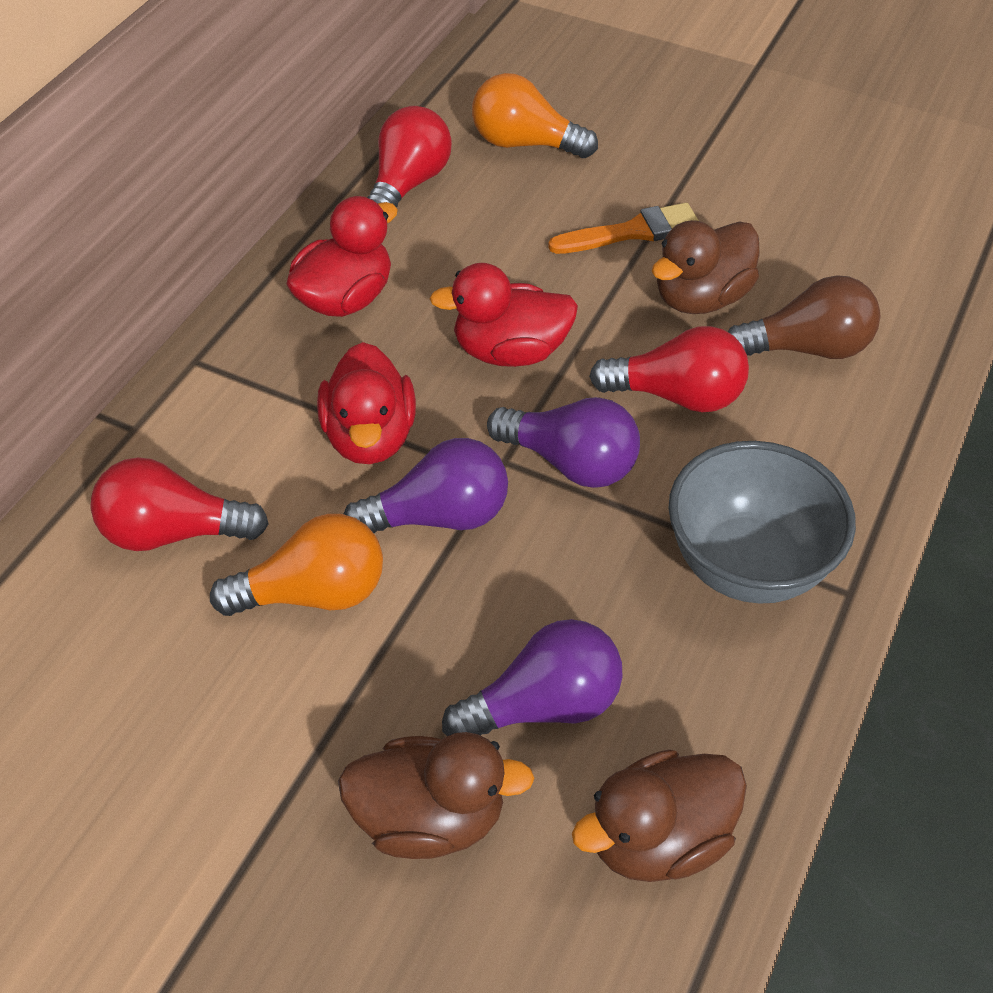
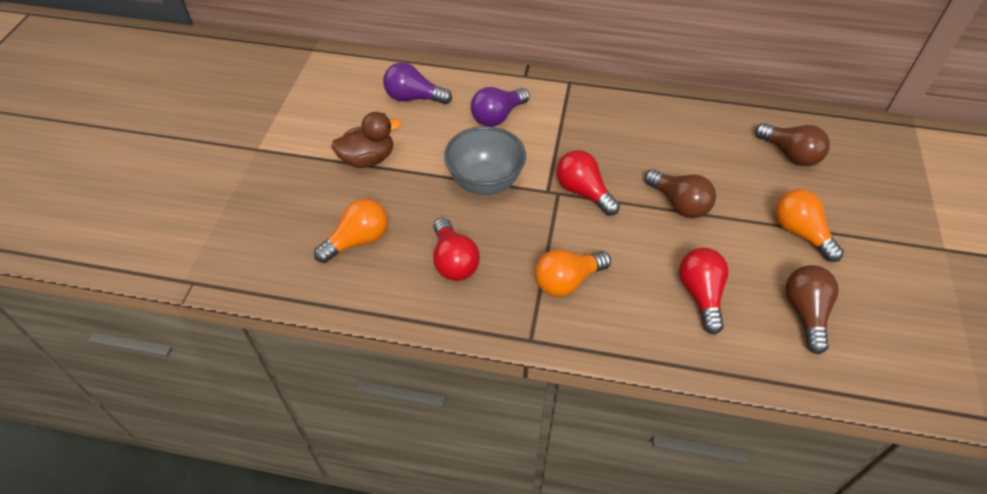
brown duck: 3 -> 1
brown light bulb: 1 -> 3
orange brush: 1 -> 0
orange light bulb: 2 -> 3
purple light bulb: 3 -> 2
red duck: 3 -> 0

